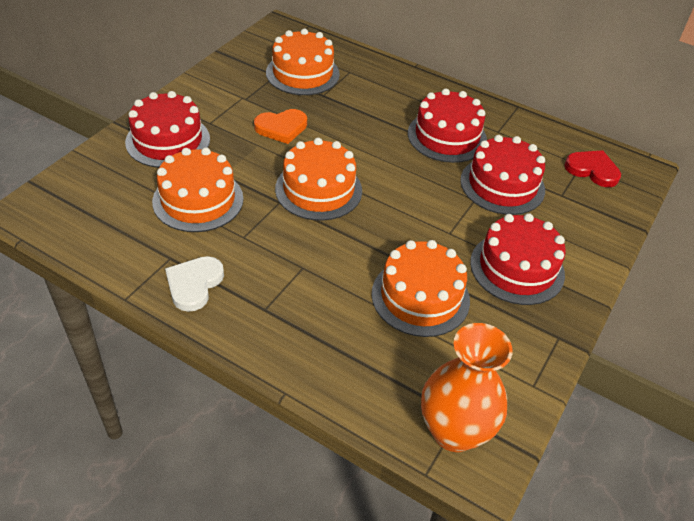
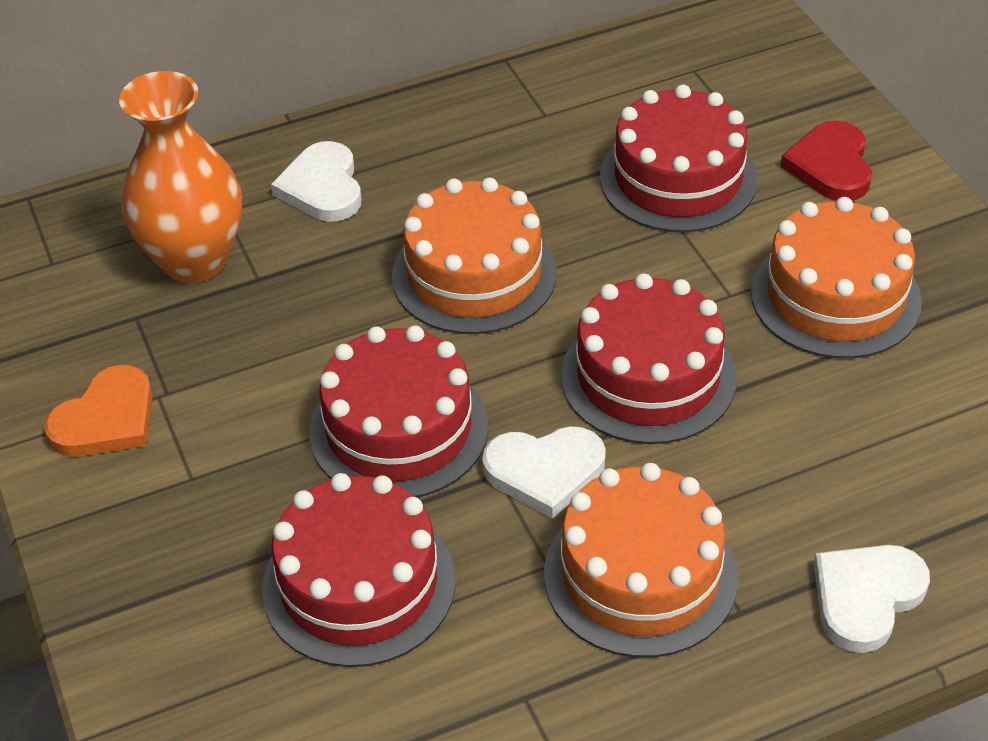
orange cake: 4 -> 3
white heart: 1 -> 3

